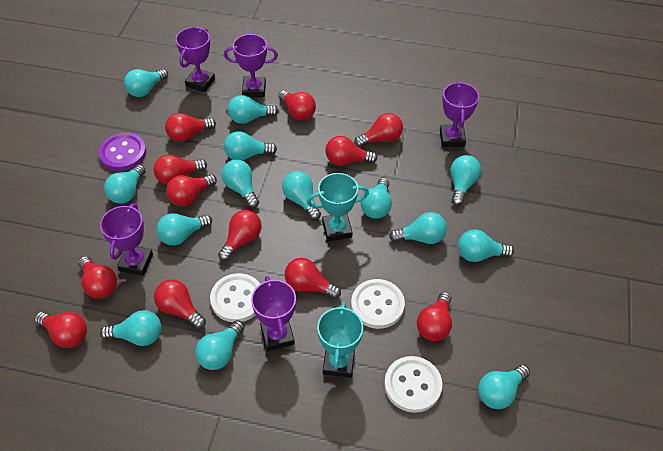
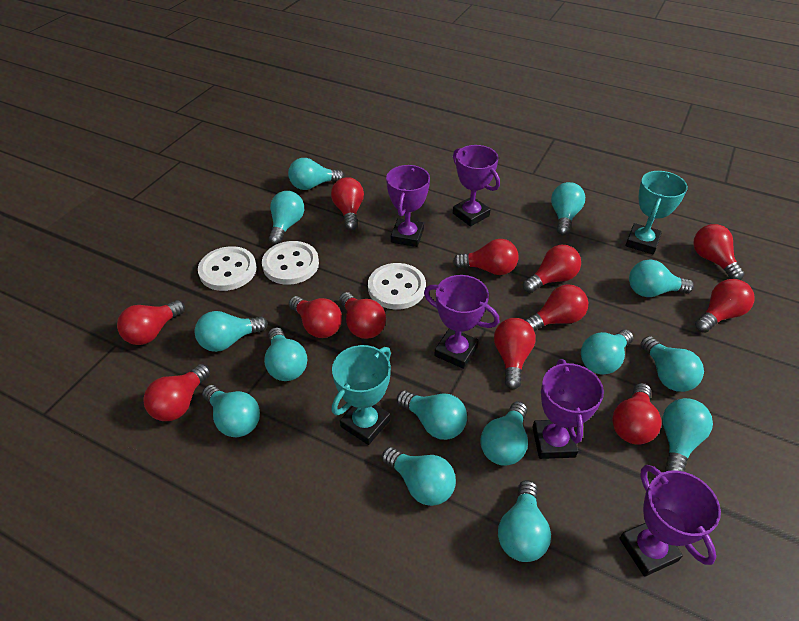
purple button: 1 -> 0

